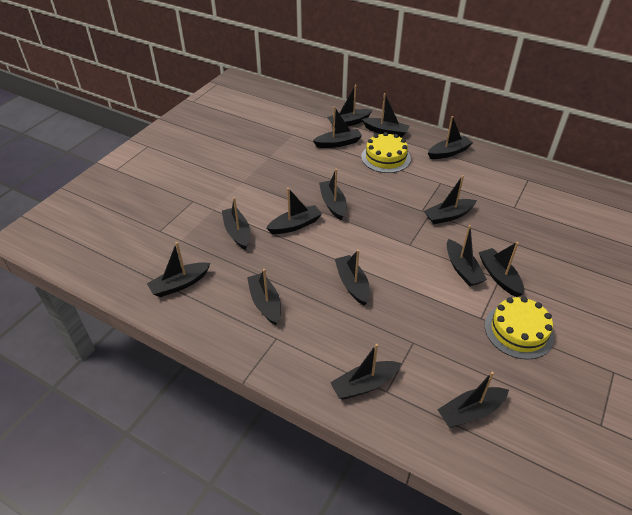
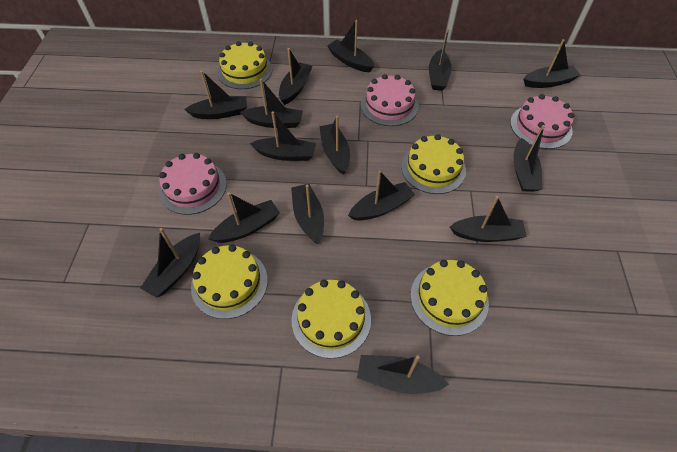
pink cake: 0 -> 3
yellow cake: 2 -> 5

